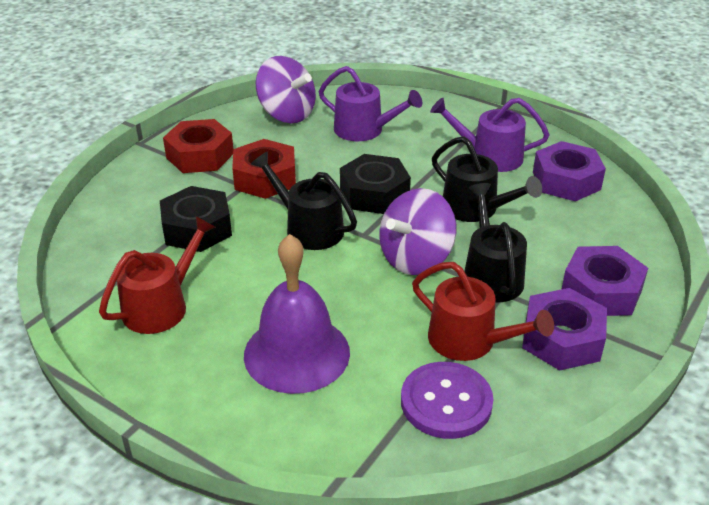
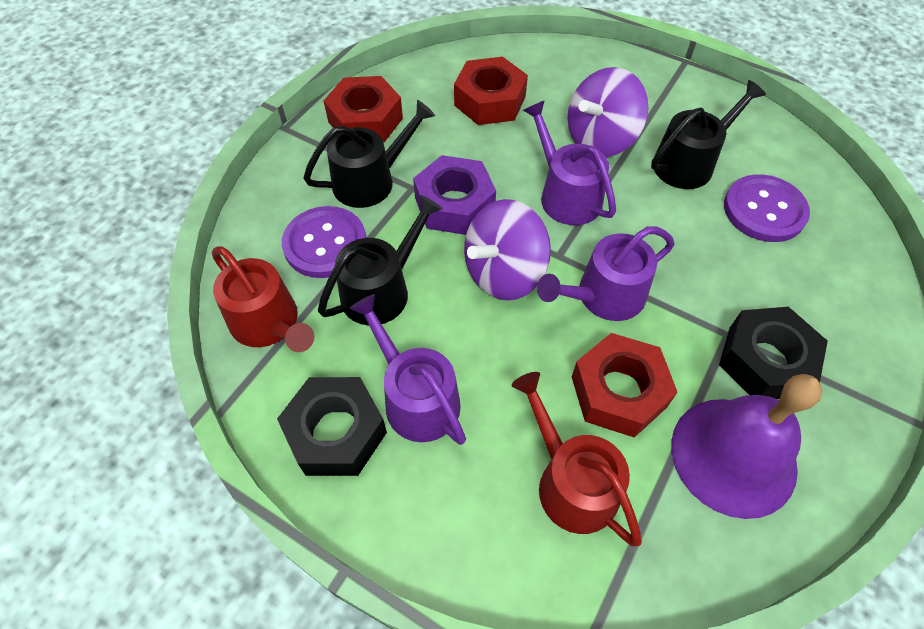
purple button: 1 -> 2
purple nut: 3 -> 1
purple watering can: 2 -> 3
red nut: 2 -> 3

